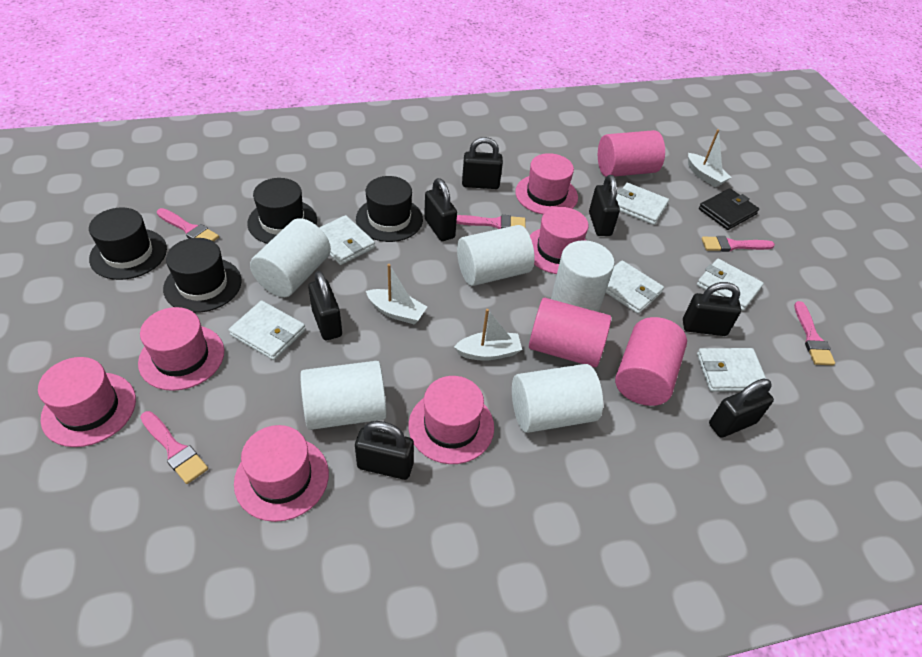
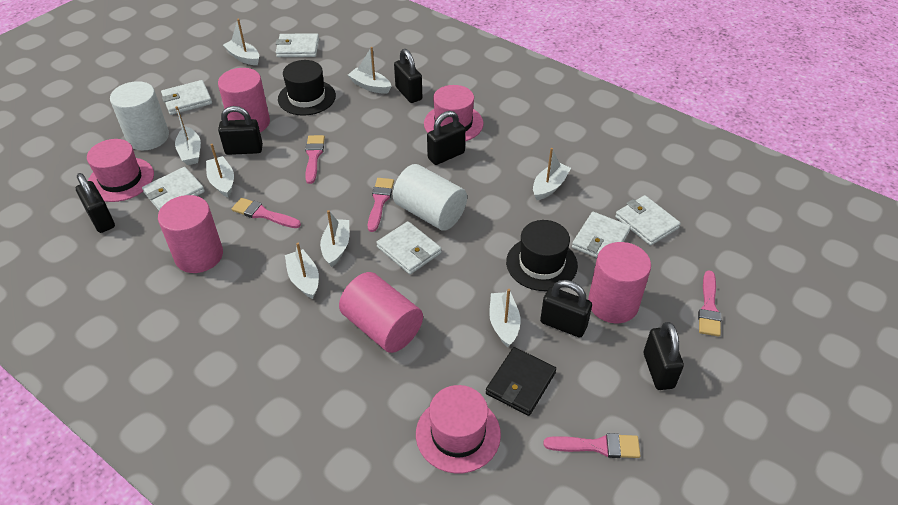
black hat: 4 -> 2
black padlock: 7 -> 6
pink cylinder: 3 -> 4
pink hat: 6 -> 3
white boat: 3 -> 8
white cylinder: 5 -> 2

